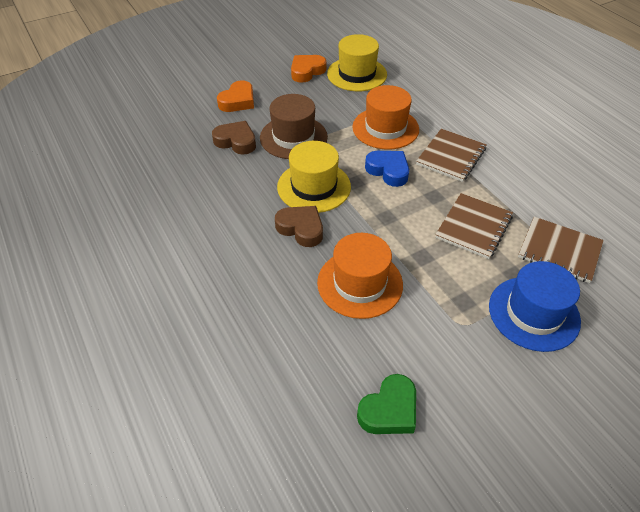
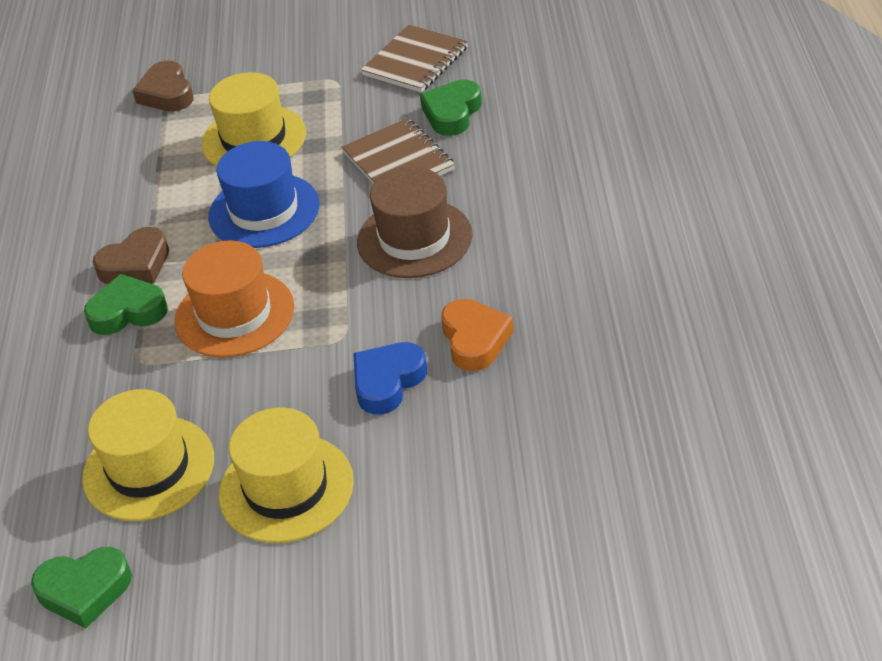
brown notebook: 3 -> 2
green heart: 1 -> 3
orange hat: 2 -> 1
orange heart: 2 -> 1
yellow hat: 2 -> 3

